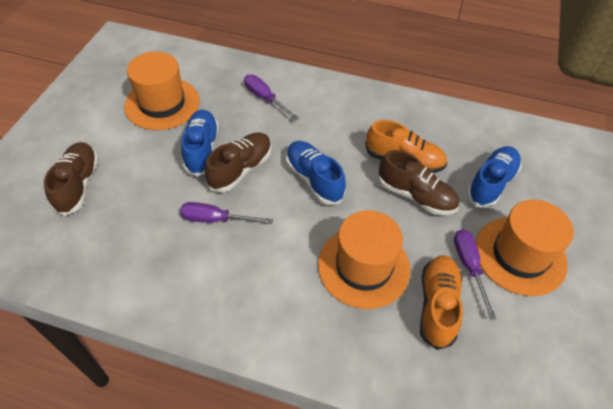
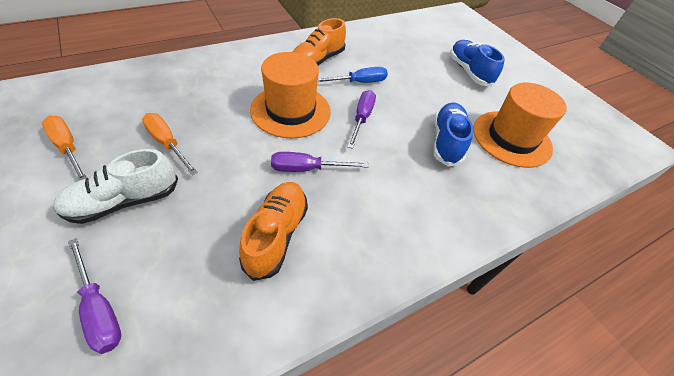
blue screwdriver: 0 -> 1
blue shoe: 3 -> 2
brown shoe: 3 -> 0
orange hat: 3 -> 2
orange screwdriver: 0 -> 2
white shoe: 0 -> 1

